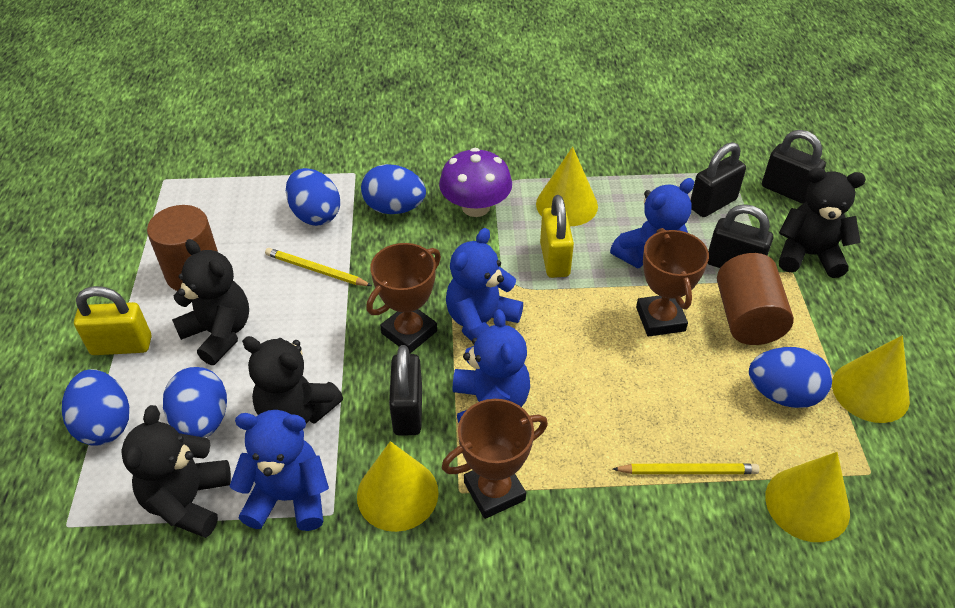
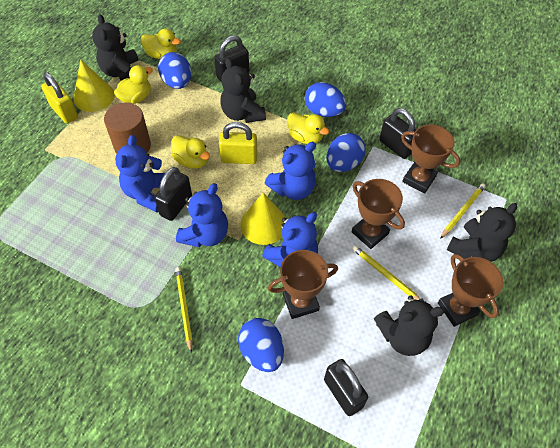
blue egg: 5 -> 4
brown cylinder: 2 -> 1
brown trophy: 3 -> 4
purple mushroom: 1 -> 0
yellow cone: 4 -> 2
yellow duck: 0 -> 4
yellow pencil: 2 -> 3

